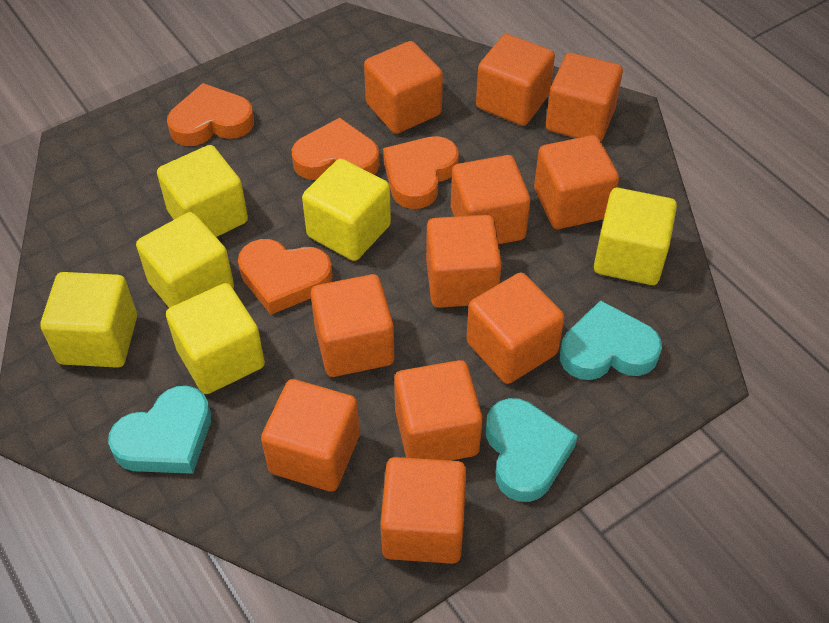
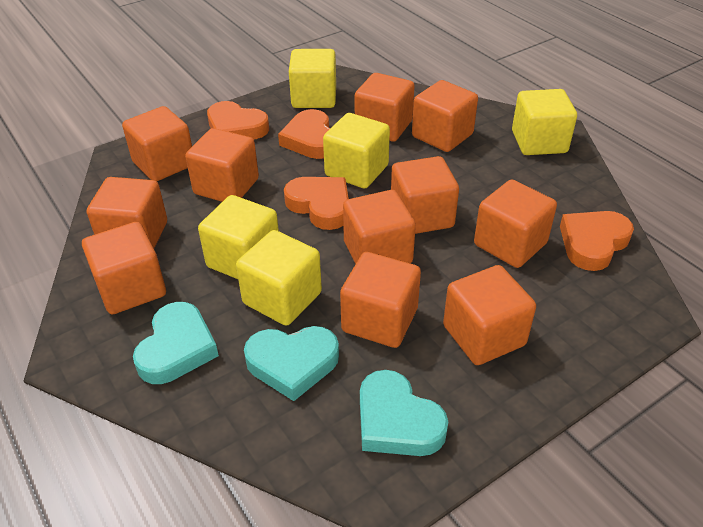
yellow cube: 6 -> 5

